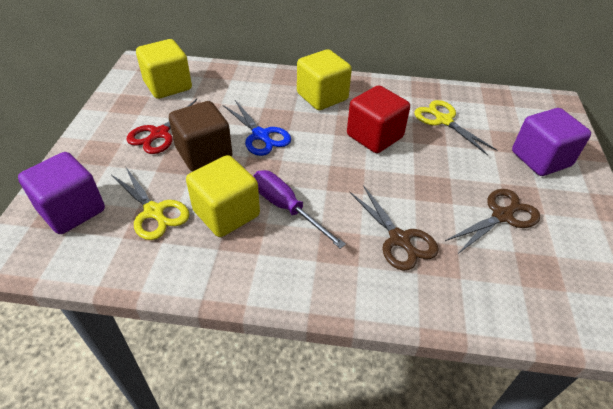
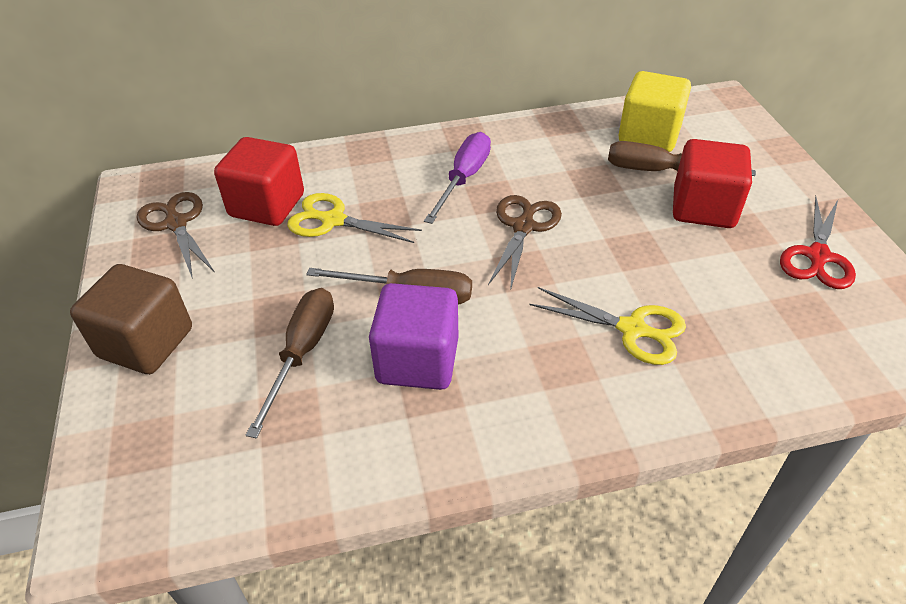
blue scissors: 1 -> 0
brown screwdriver: 0 -> 3
purple cube: 2 -> 1
red cube: 1 -> 2
yellow cube: 3 -> 1

